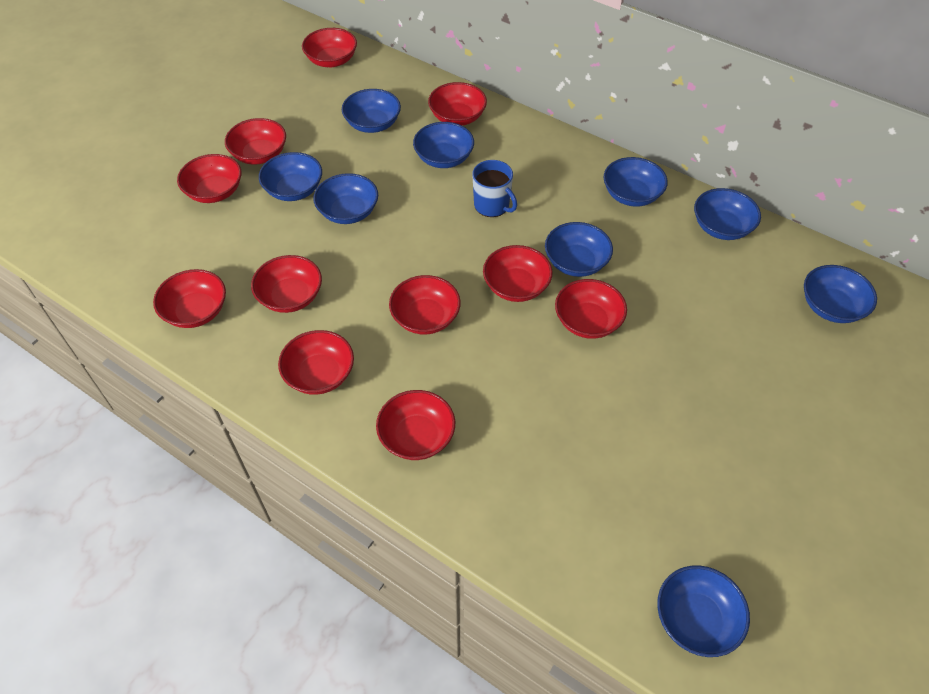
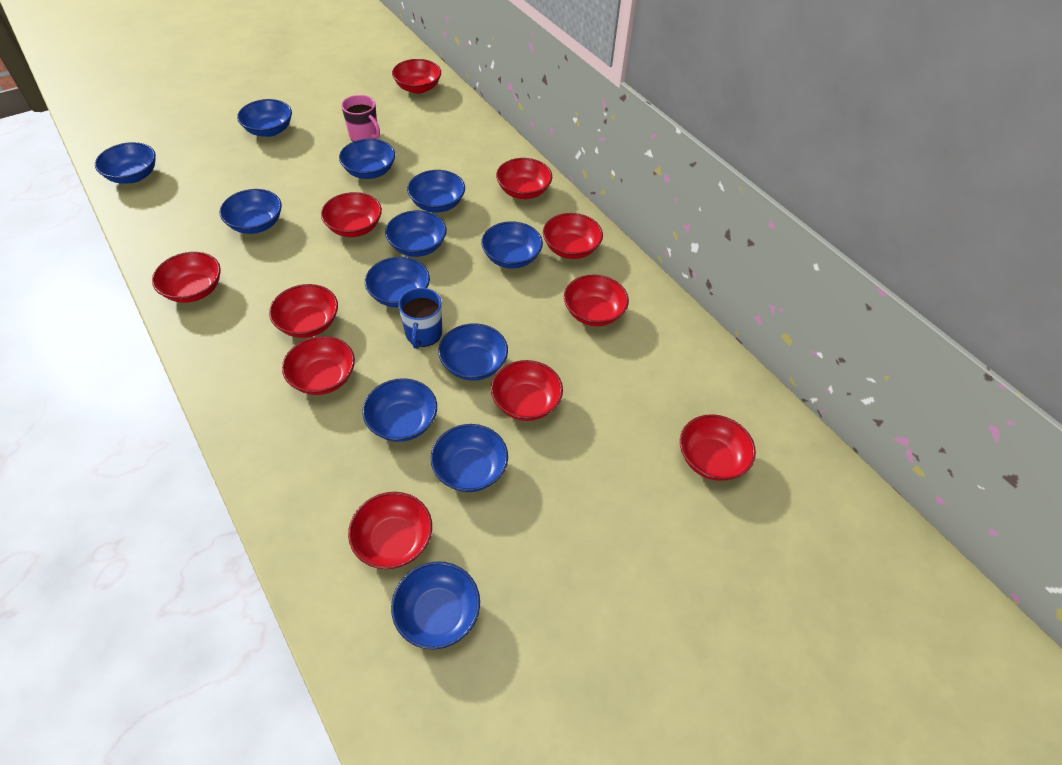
blue bowl: 9 -> 12
pink mug: 0 -> 1

